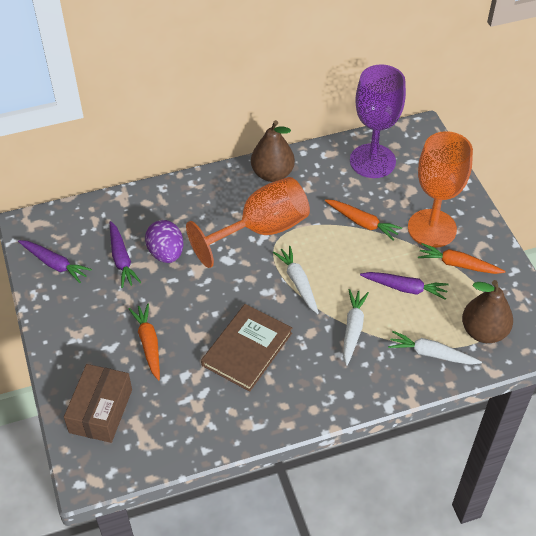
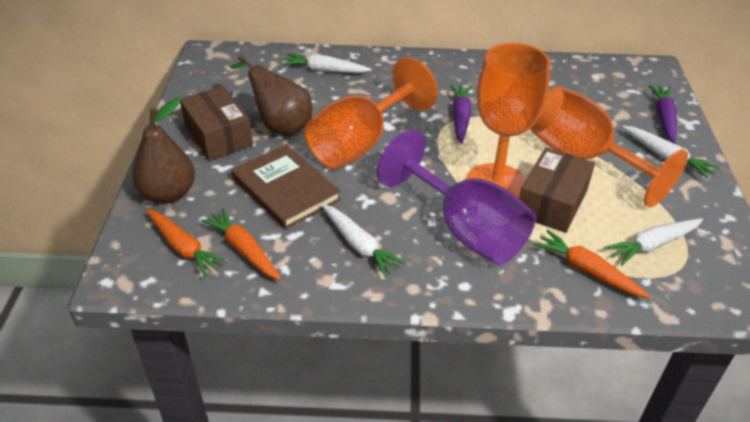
brown box: 1 -> 2
orange goblet: 2 -> 3
purple carrot: 3 -> 2
purple egg: 1 -> 0
white carrot: 3 -> 4

